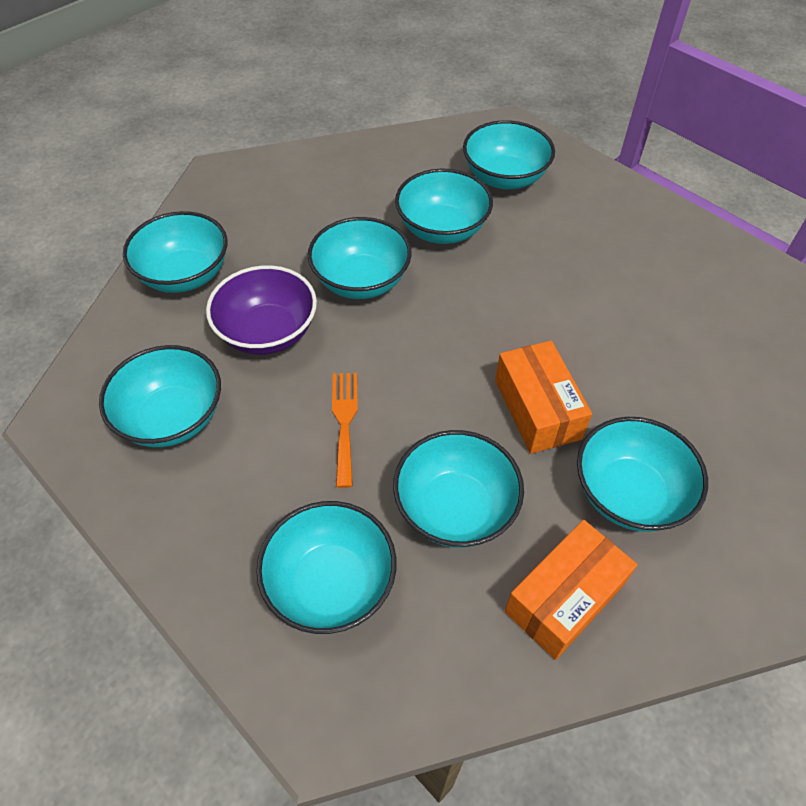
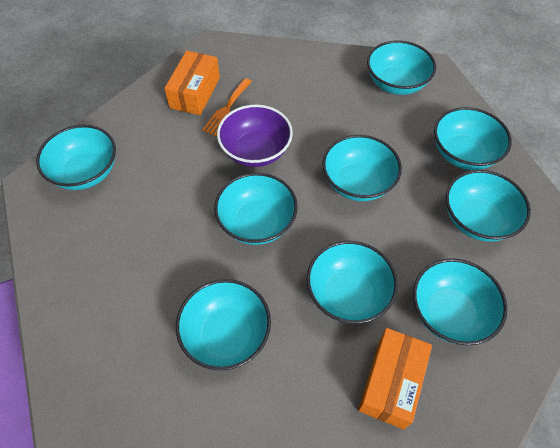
turquoise bowl: 8 -> 9

